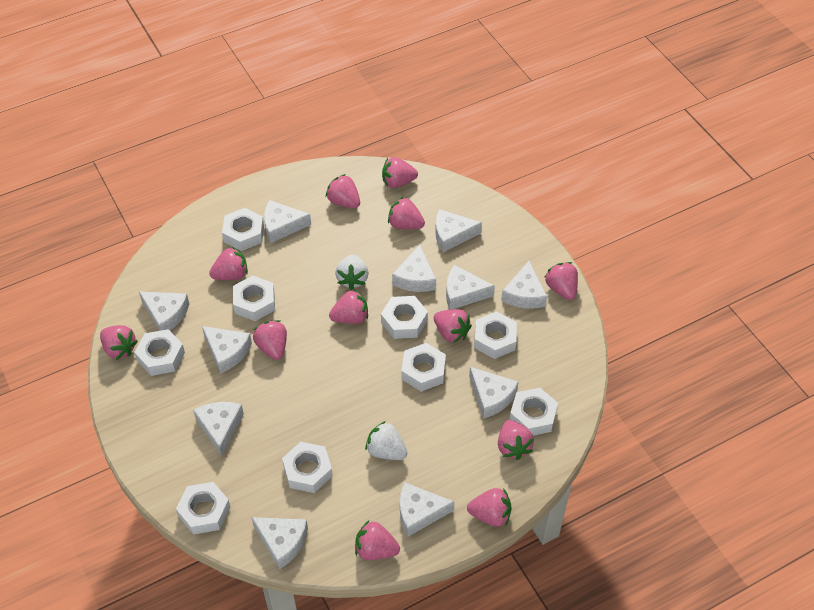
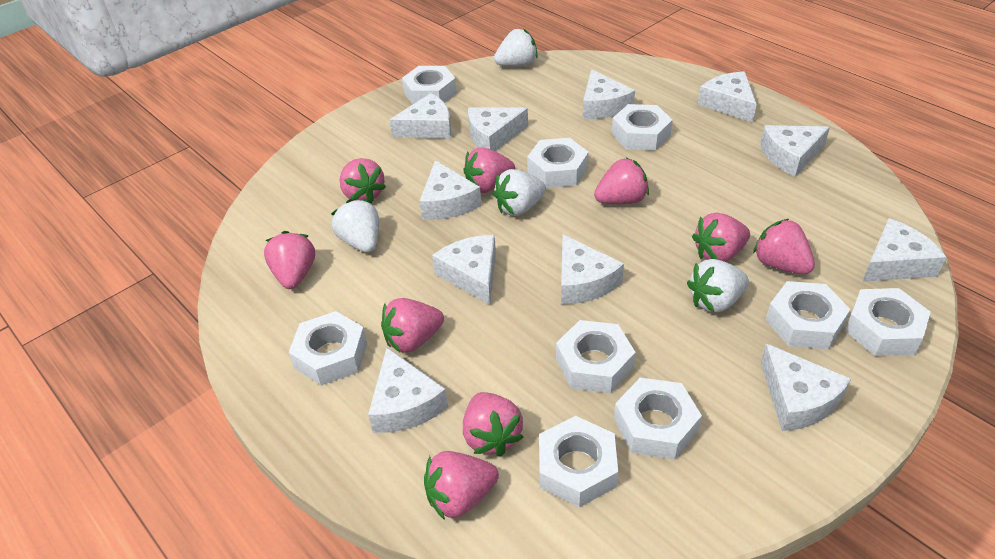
pink strawberry: 12 -> 9
white strawberry: 2 -> 4

